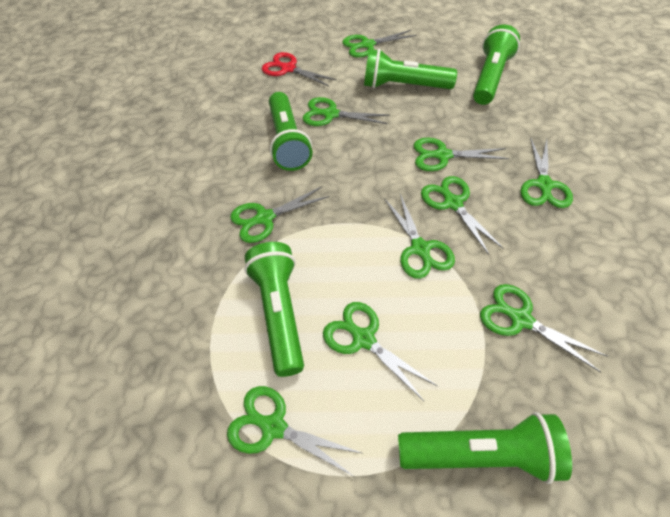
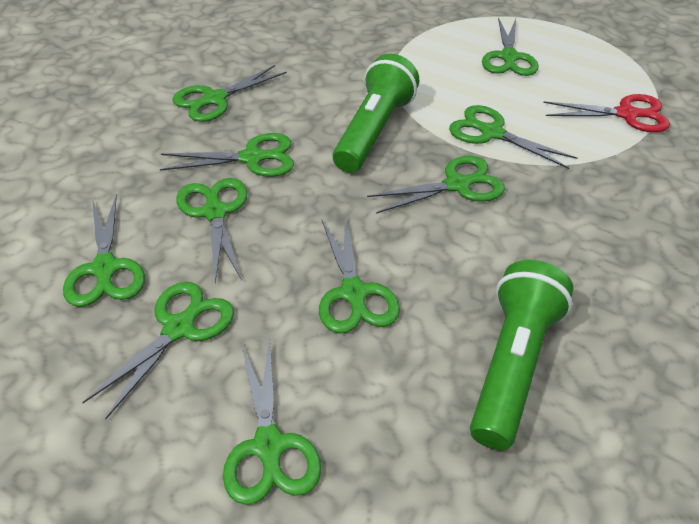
green flashlight: 5 -> 2

